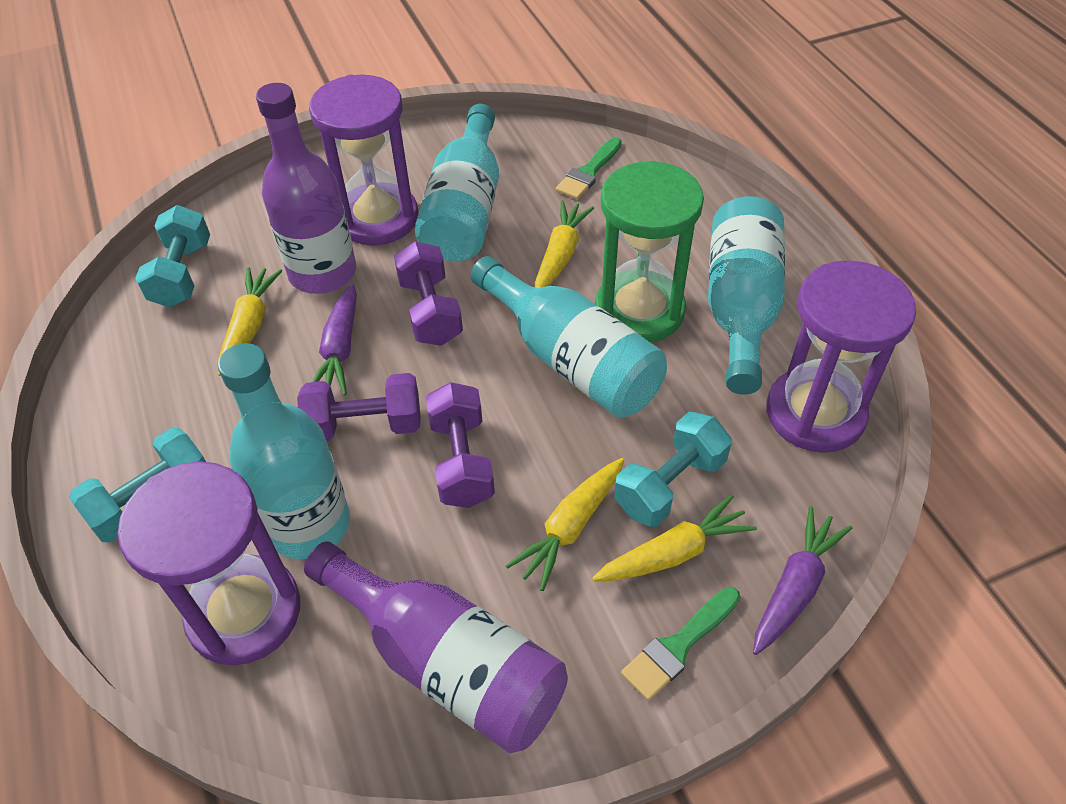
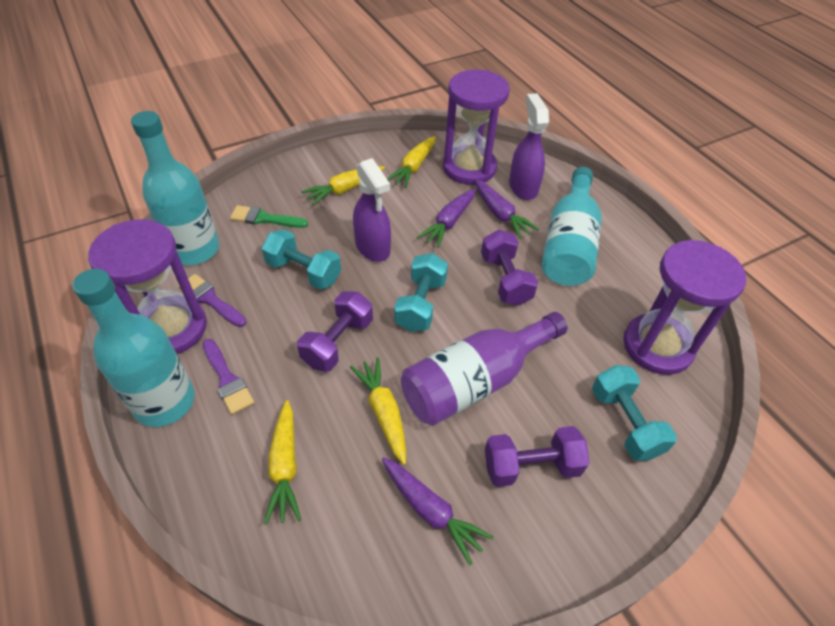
green brush: 2 -> 1
green hourglass: 1 -> 0
purple bottle: 2 -> 1
purple brush: 0 -> 2
purple carrot: 2 -> 3
purple spray bottle: 0 -> 2
turquoise bottle: 4 -> 3

